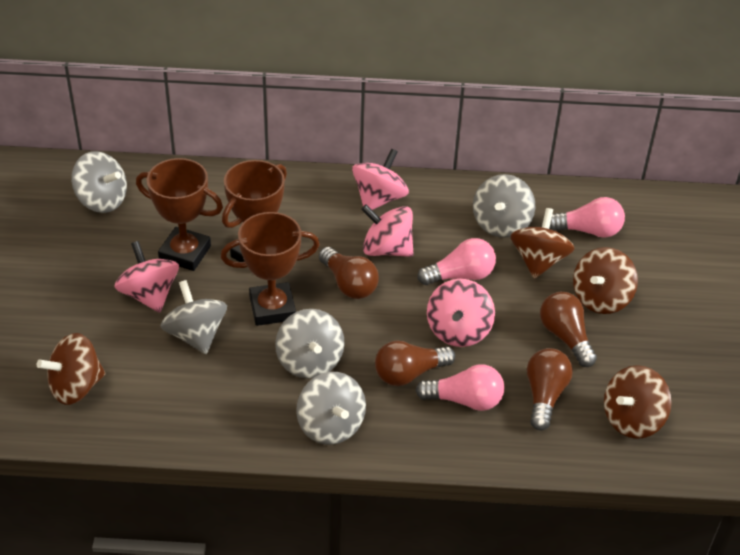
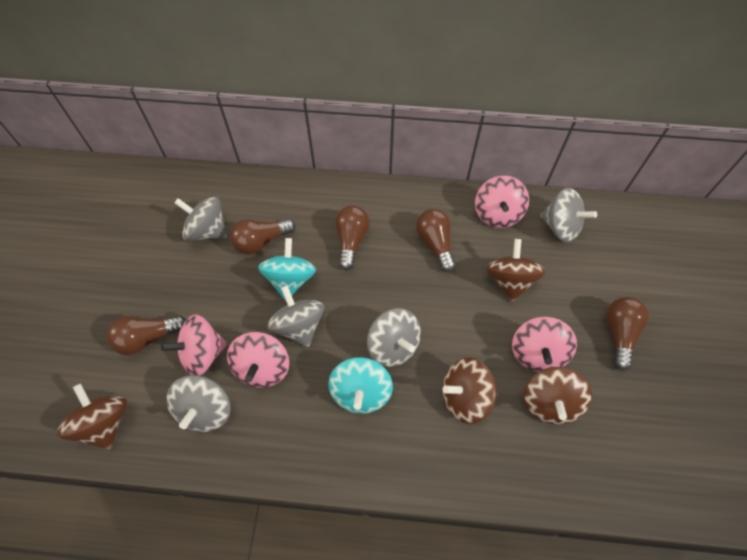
brown light bulb: 4 -> 5
brown trophy: 3 -> 0
pink light bulb: 3 -> 0
turquoise spinning top: 0 -> 2

